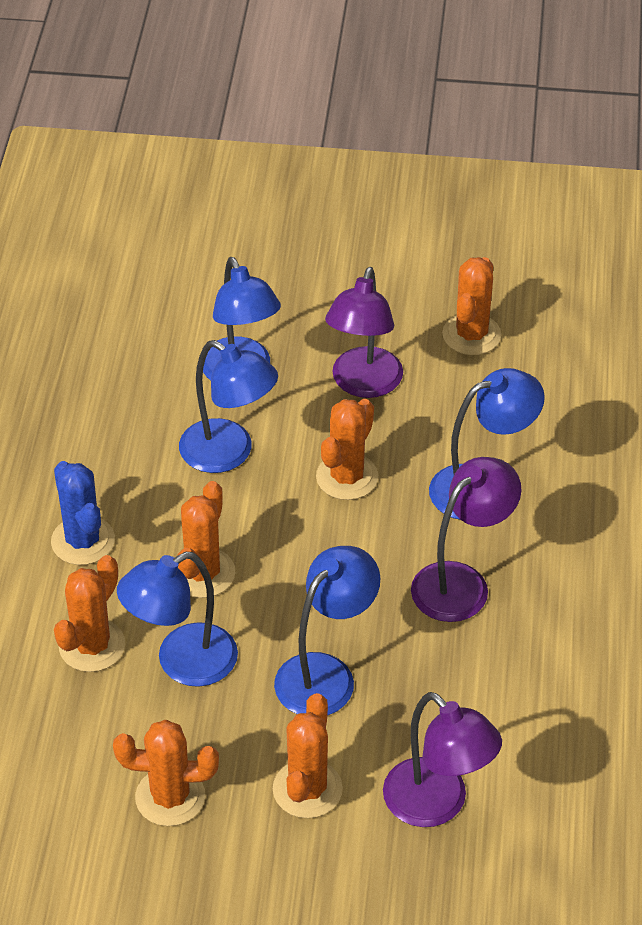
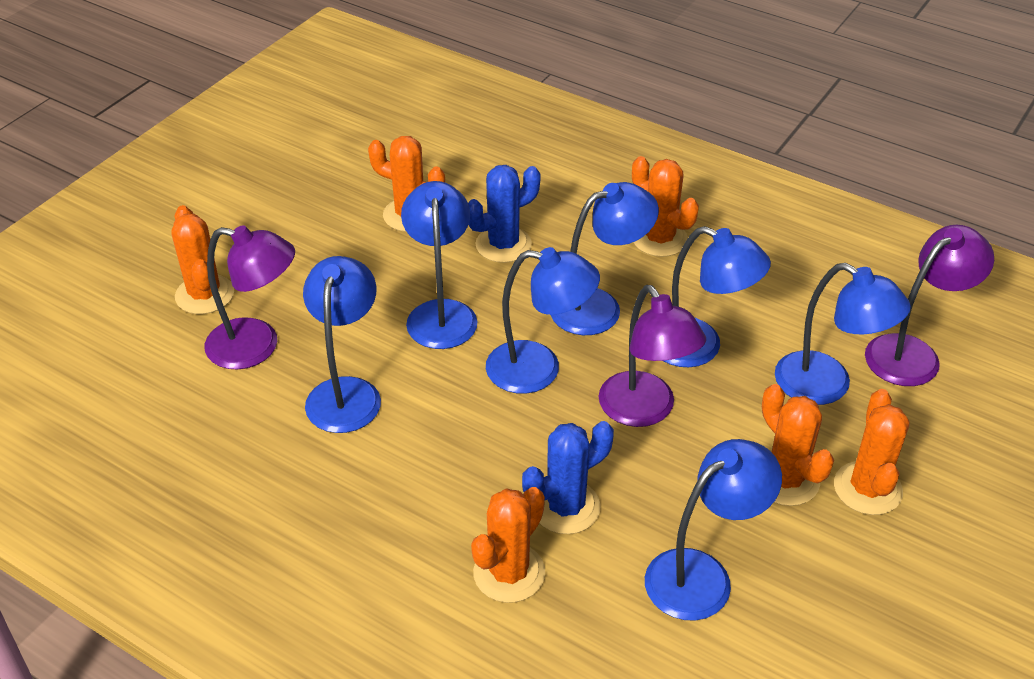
blue cactus: 1 -> 2
blue lamp: 5 -> 7

